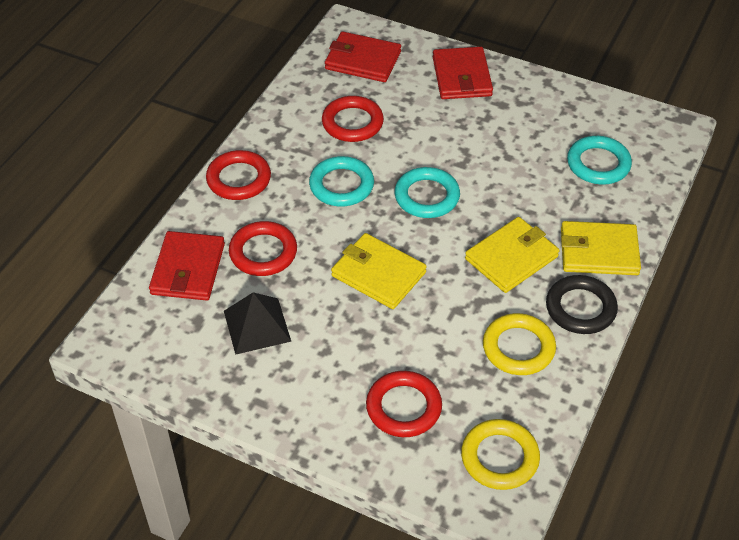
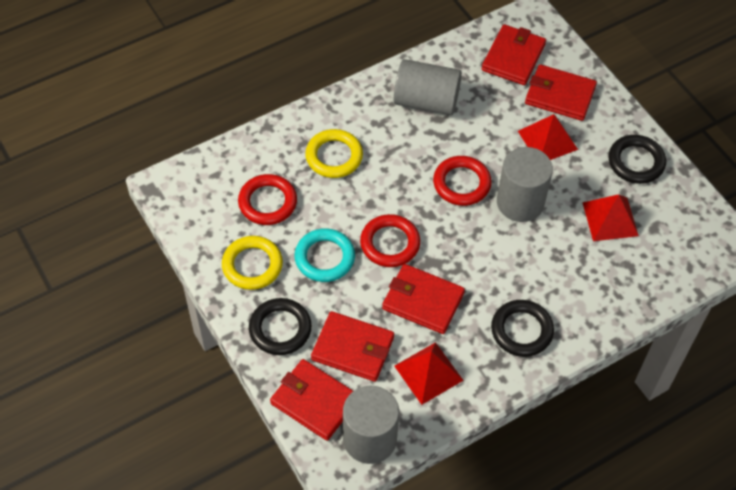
black pyramid: 1 -> 0
black ring: 1 -> 3
grey cylinder: 0 -> 3
red pyramid: 0 -> 3
red ring: 4 -> 3
red wallet: 3 -> 5
turquoise ring: 3 -> 1
yellow wallet: 3 -> 0

